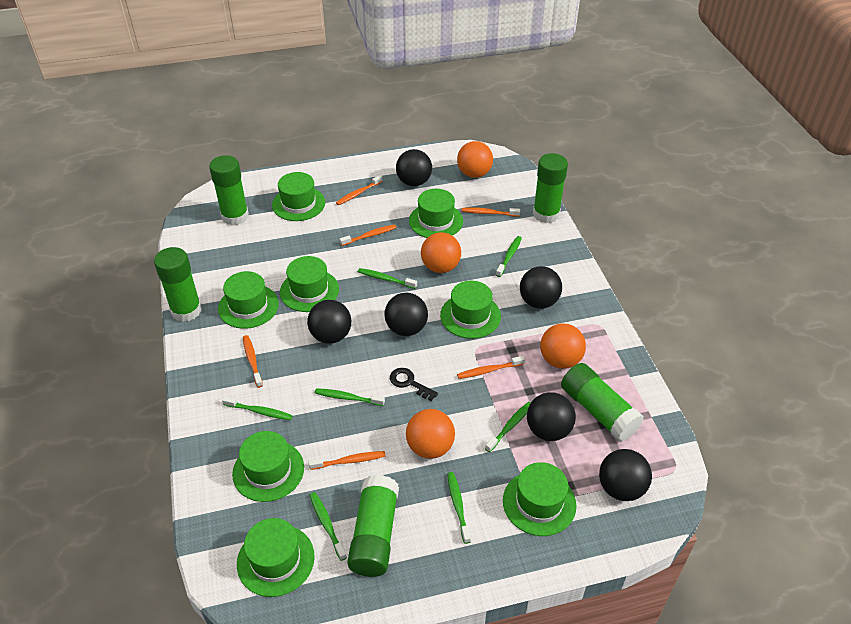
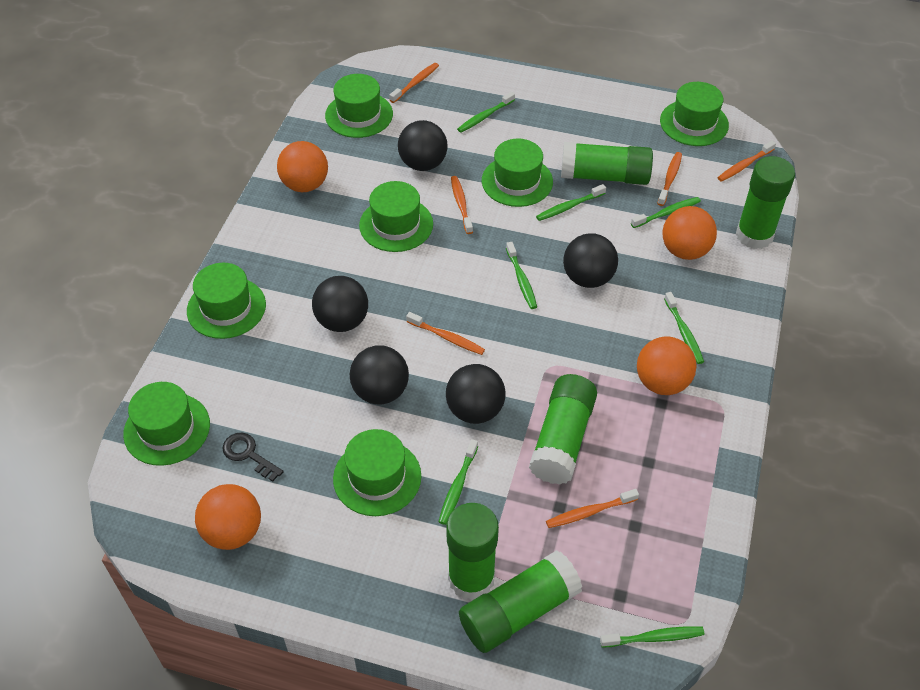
black ball: 6 -> 5
green hat: 8 -> 7

